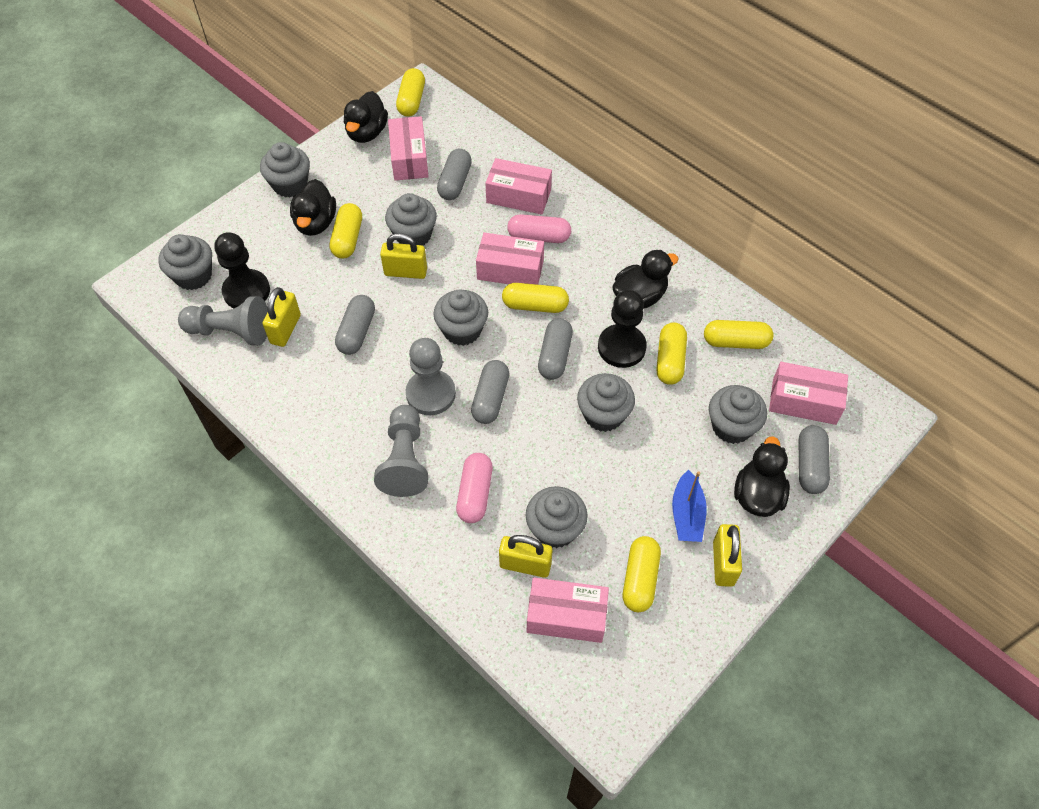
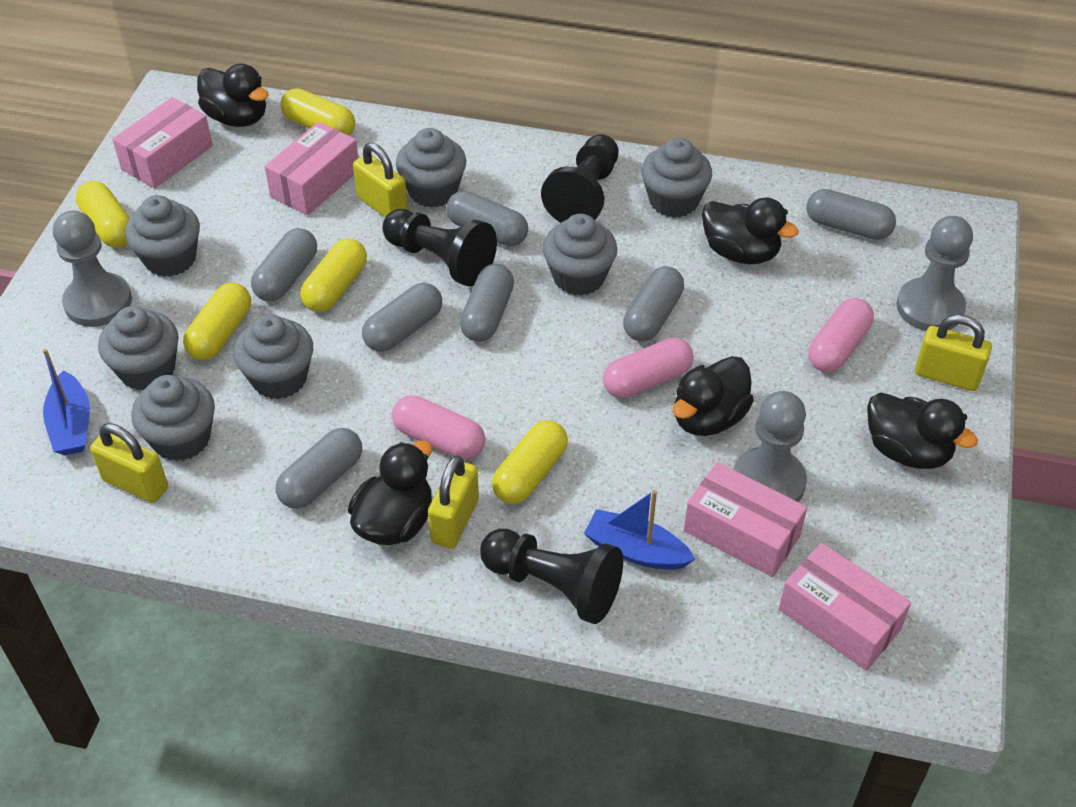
black duck: 4 -> 5
black pawn: 2 -> 3
blue boat: 1 -> 2
grey capsule: 5 -> 7
pink box: 5 -> 4
pink capsule: 2 -> 3
yellow capsule: 6 -> 5

